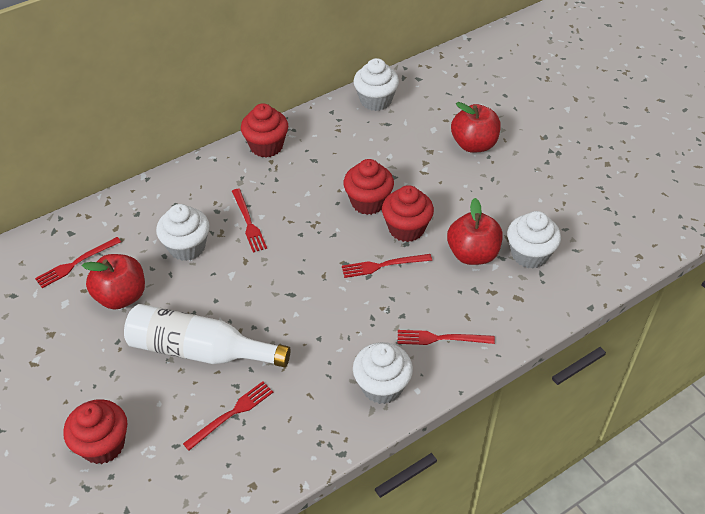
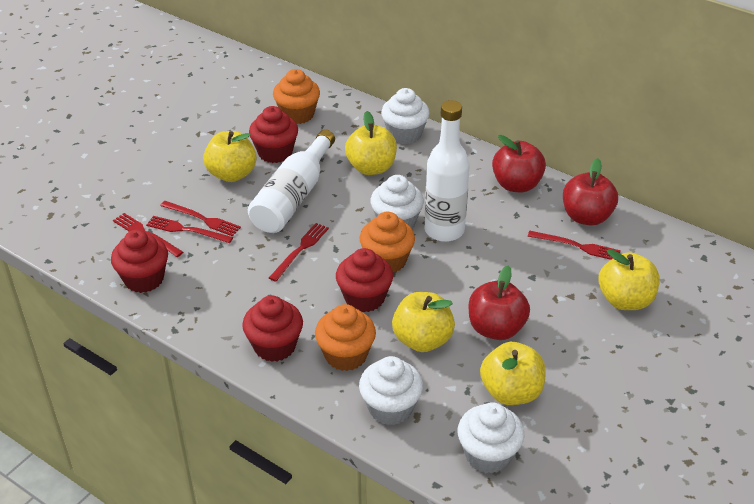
orange cupcake: 0 -> 3
white bottle: 1 -> 2
yellow apple: 0 -> 5

